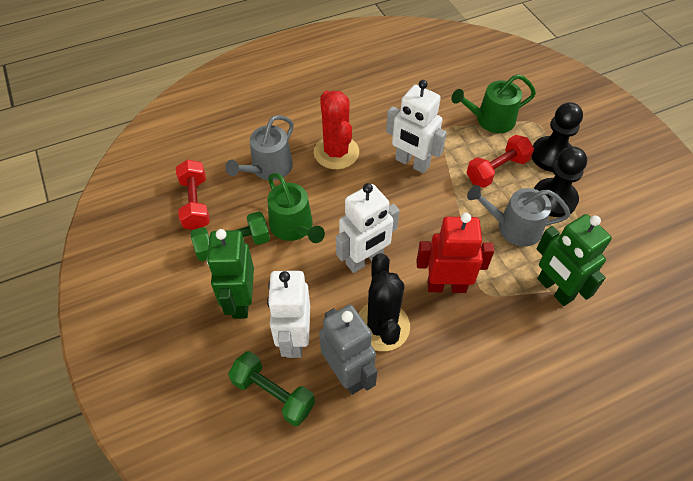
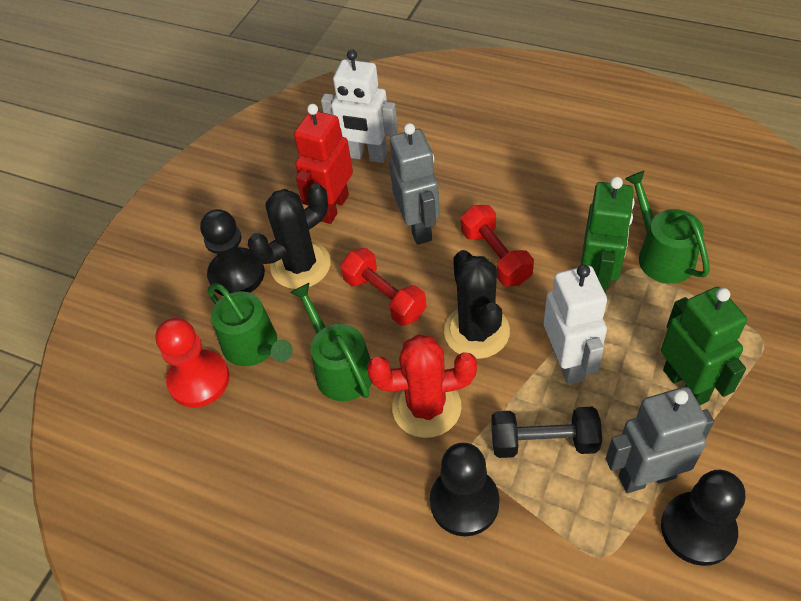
black cactus: 1 -> 2
black dumbbell: 0 -> 1
black pawn: 2 -> 3
green dumbbell: 2 -> 0
green watering can: 2 -> 3
grey robot: 1 -> 2
grey watering can: 2 -> 0
red pawn: 0 -> 1
white robot: 3 -> 2

